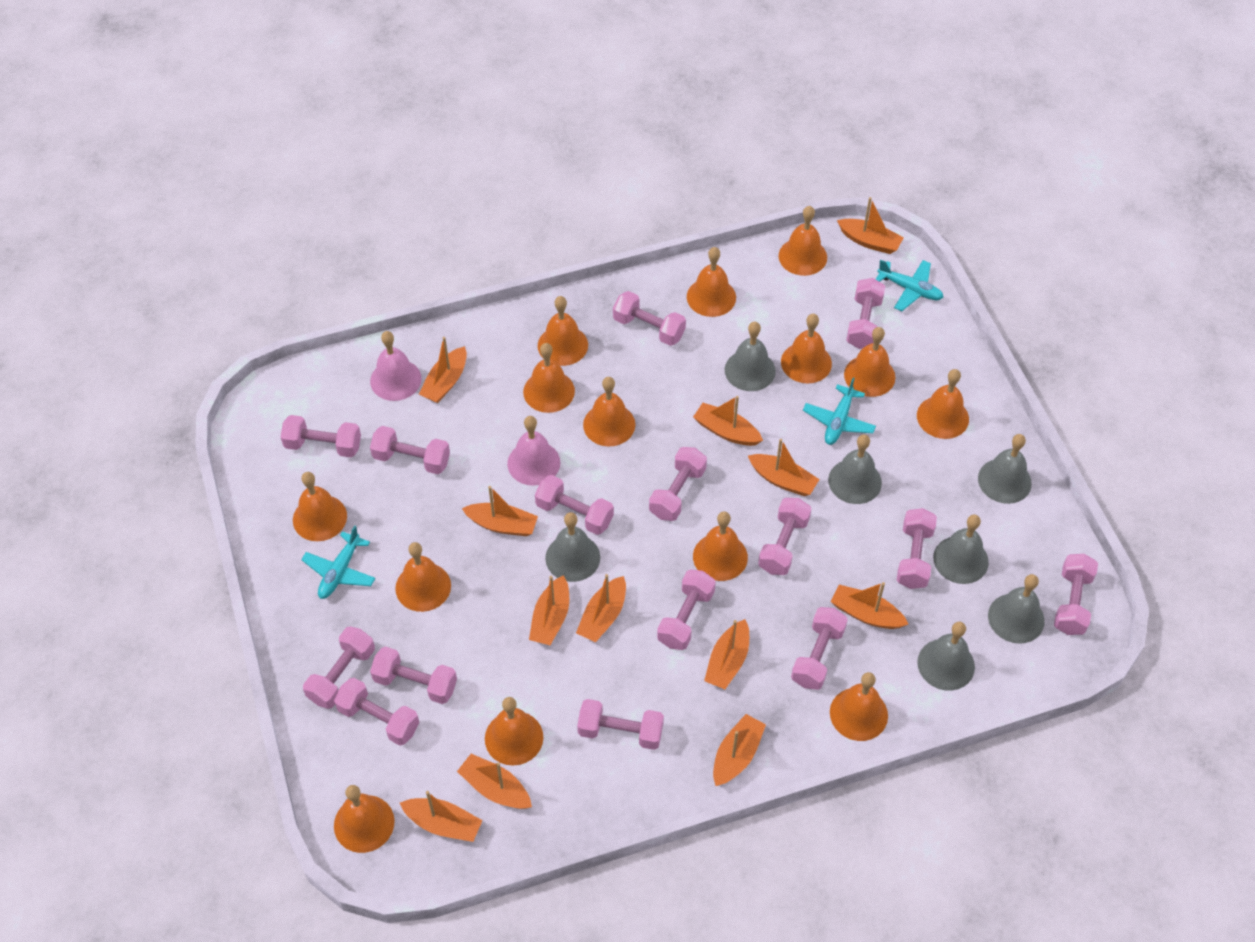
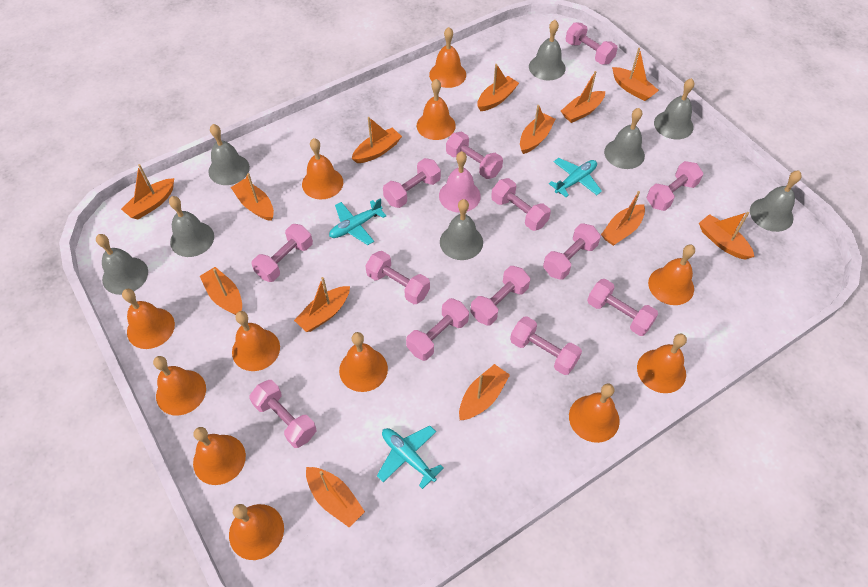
grey bell: 7 -> 8
orange bell: 14 -> 12
orange boat: 12 -> 13
pink bell: 2 -> 1
pink dumbbell: 15 -> 13

